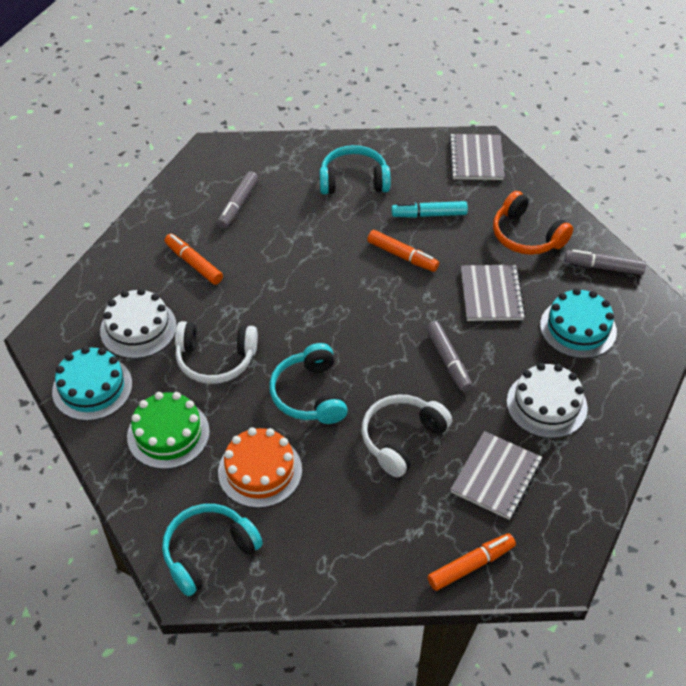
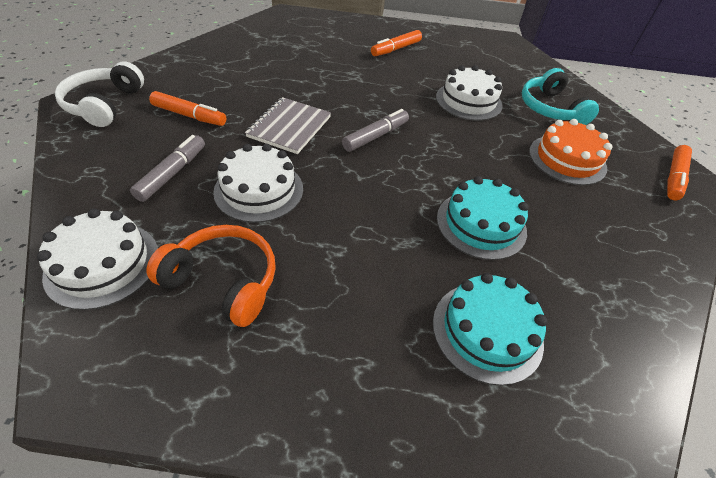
green cake: 1 -> 0
grey marker: 3 -> 2
grey notebook: 3 -> 1
turquoise headphones: 3 -> 1
turquoise marker: 1 -> 0
white cake: 2 -> 3
white headphones: 2 -> 1

